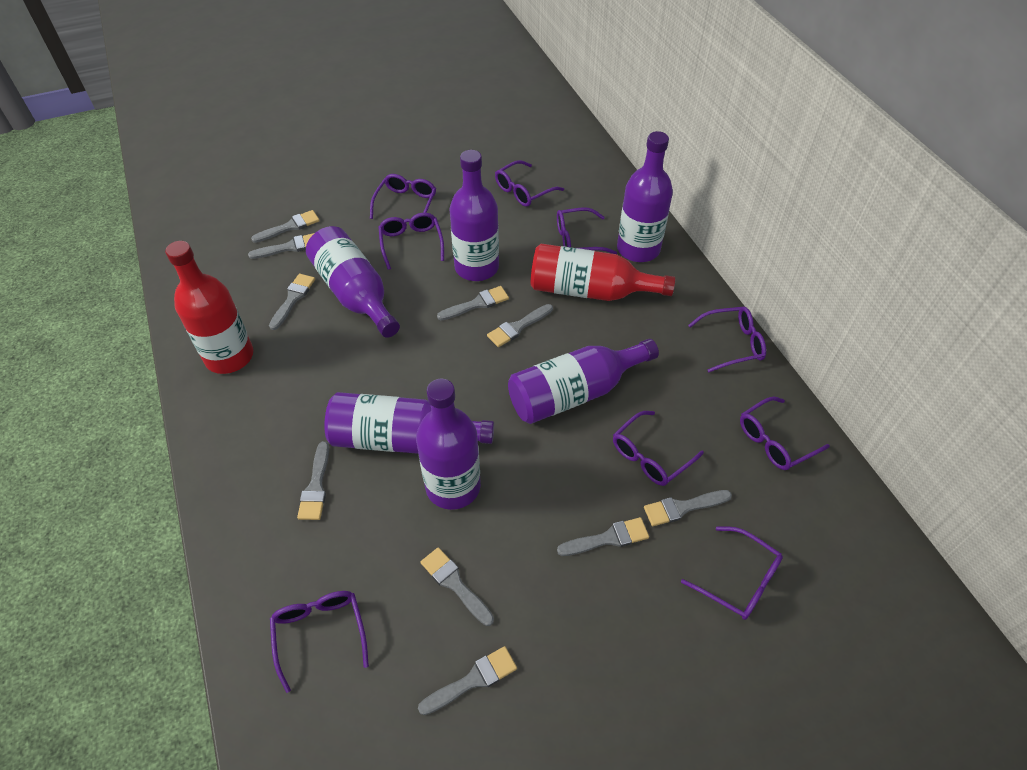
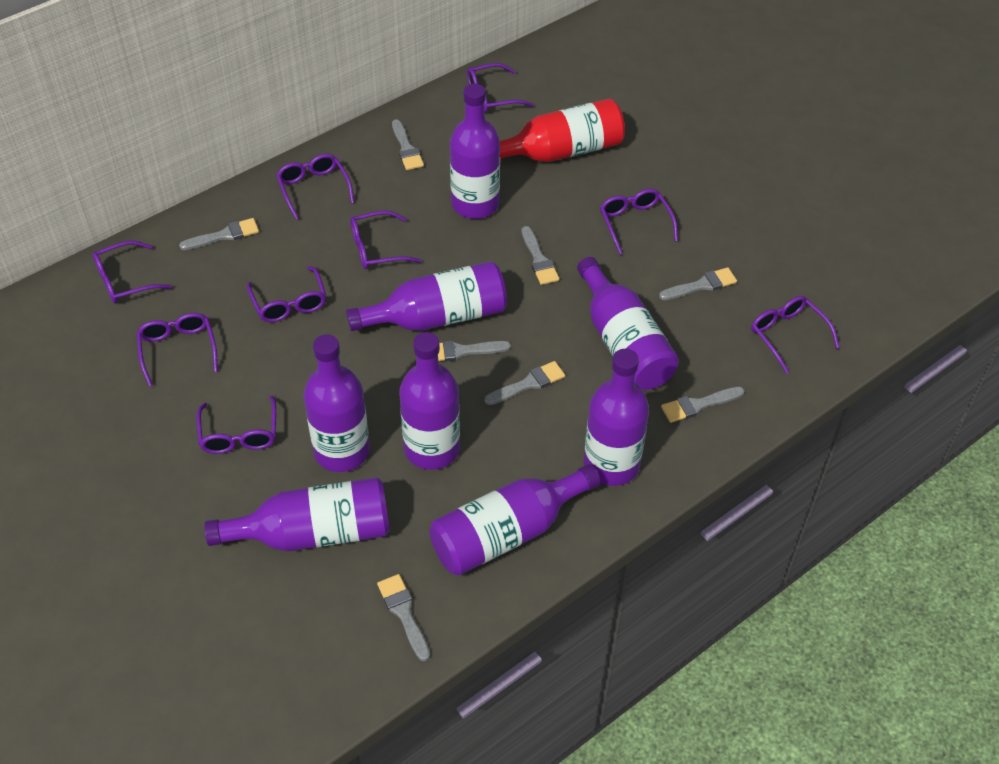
grey brush: 10 -> 8
purple bottle: 6 -> 8
red bottle: 2 -> 1

